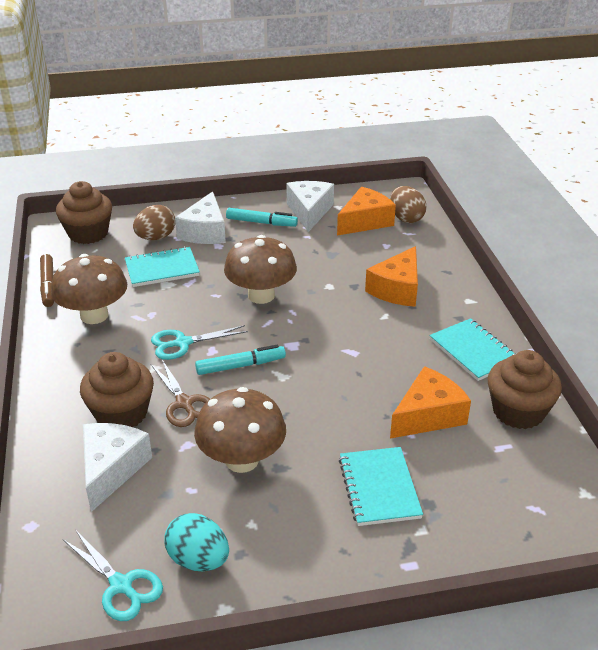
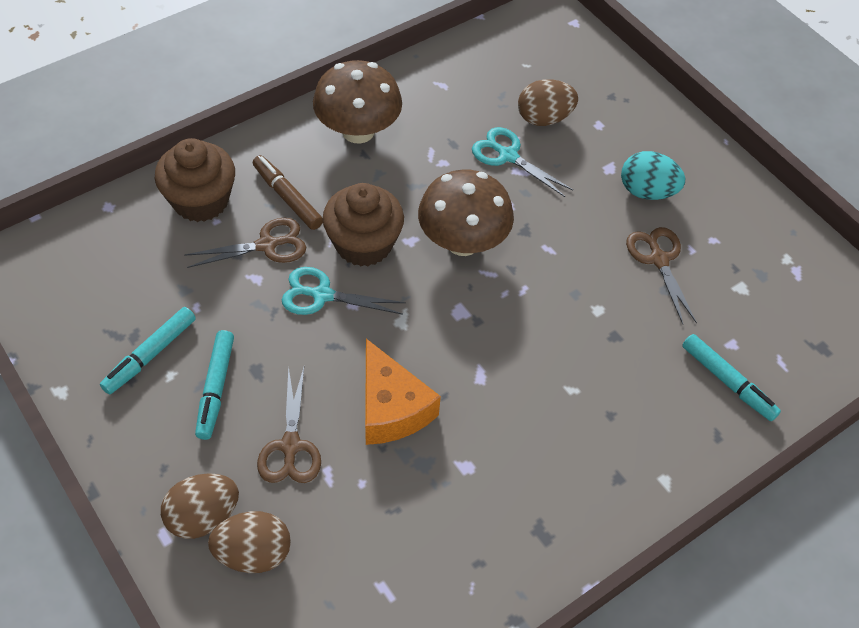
brown cupcake: 3 -> 2
brown egg: 2 -> 3
brown mushroom: 3 -> 2
brown scissors: 1 -> 3
orange cheese: 3 -> 1
turquoise marker: 2 -> 3
turquoise notebook: 3 -> 0
white cheese: 3 -> 0

